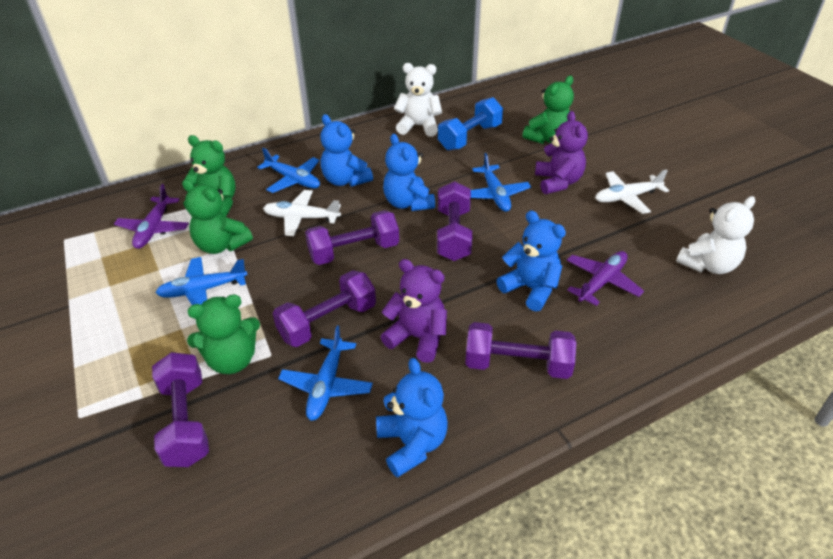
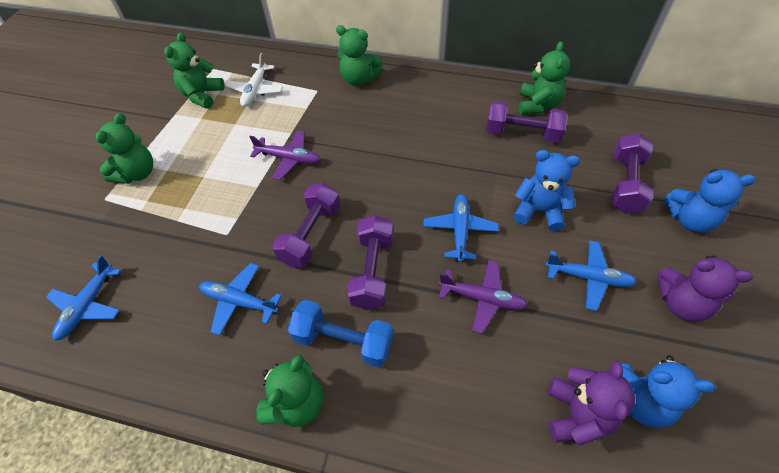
blue teddy bear: 4 -> 3
green teddy bear: 4 -> 5
purple dumbbell: 5 -> 4
white plane: 2 -> 1
white teddy bear: 2 -> 0

